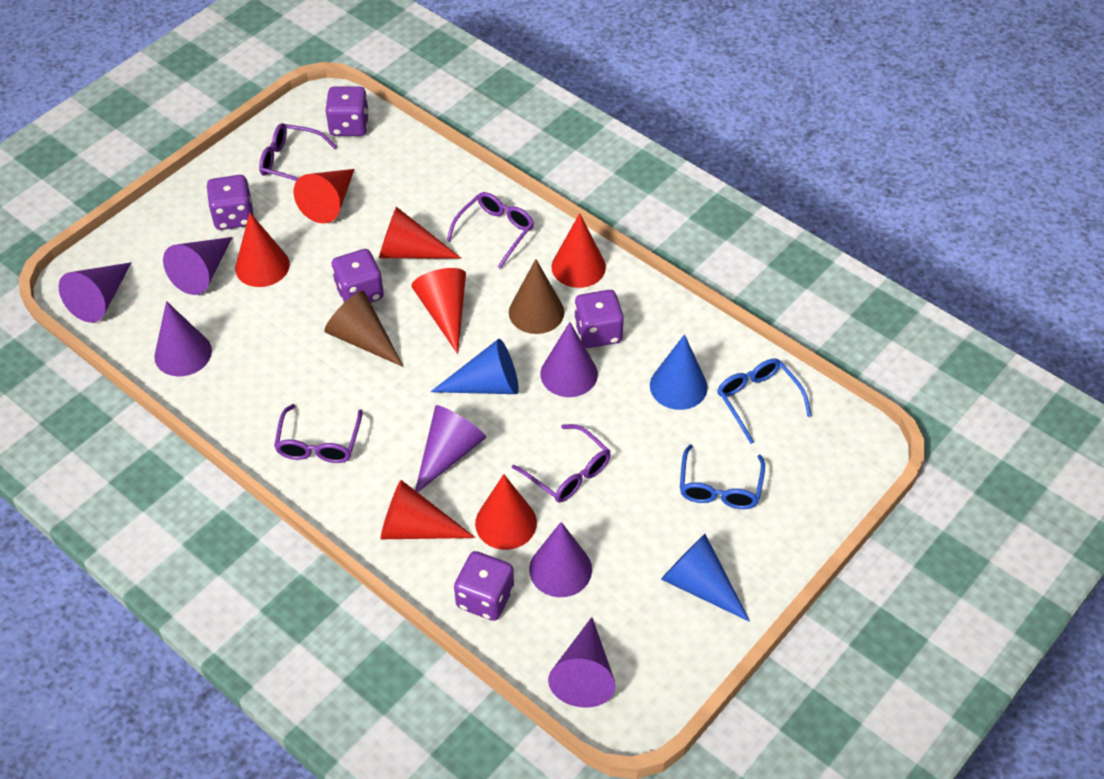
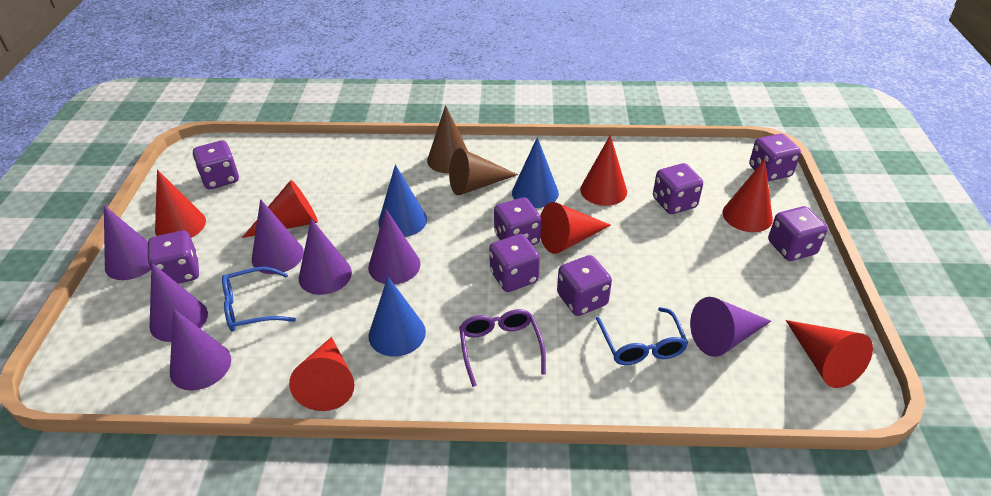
purple dice: 5 -> 8
purple glasses: 4 -> 1

